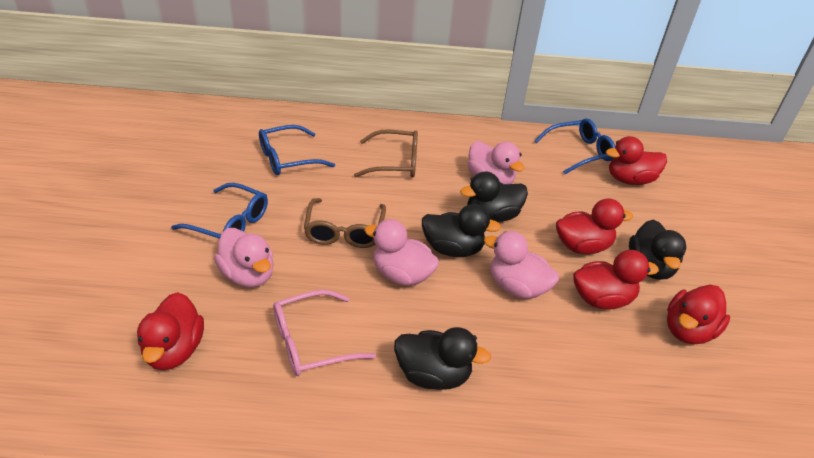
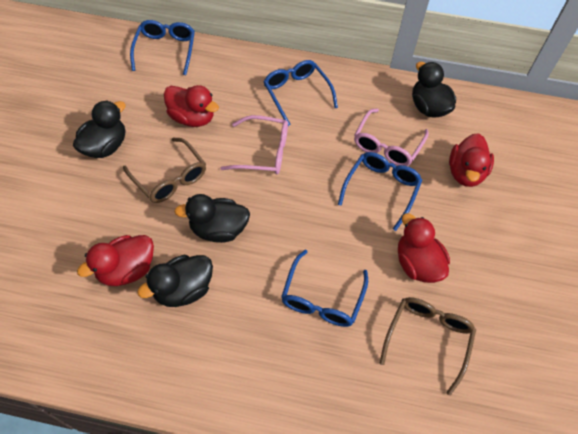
blue glasses: 3 -> 4
pink duck: 4 -> 0
pink glasses: 1 -> 2
red duck: 5 -> 4

